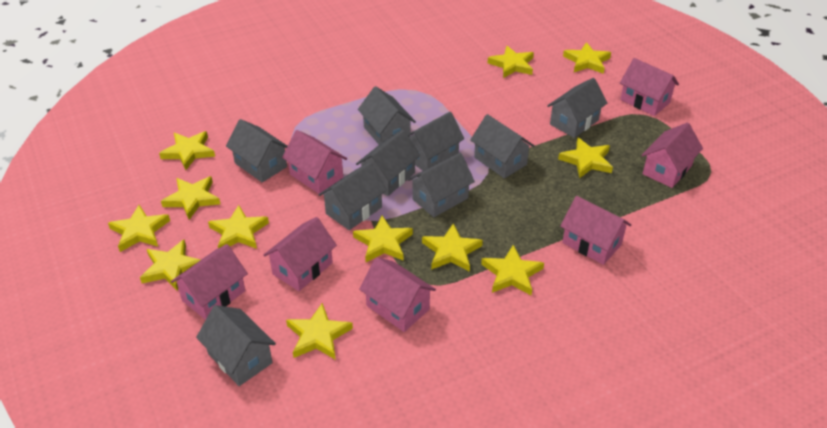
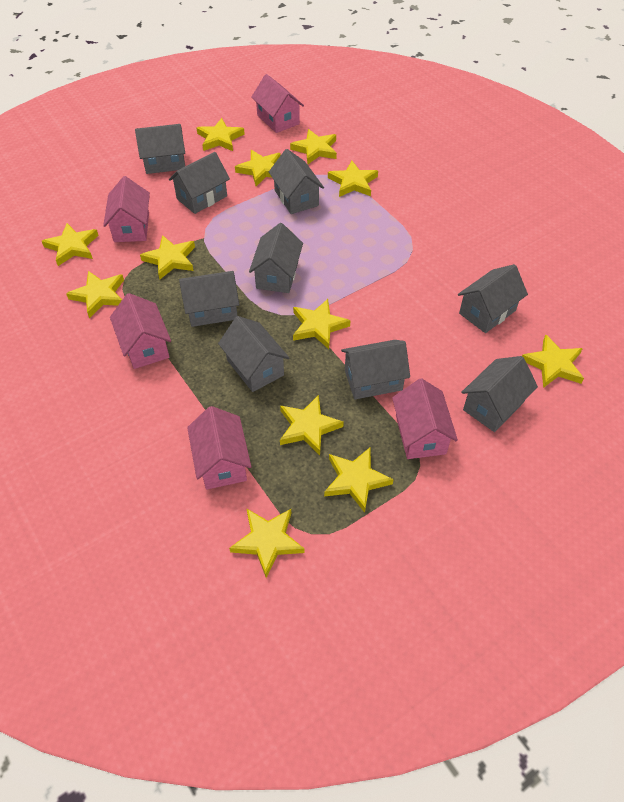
pink house: 7 -> 5

